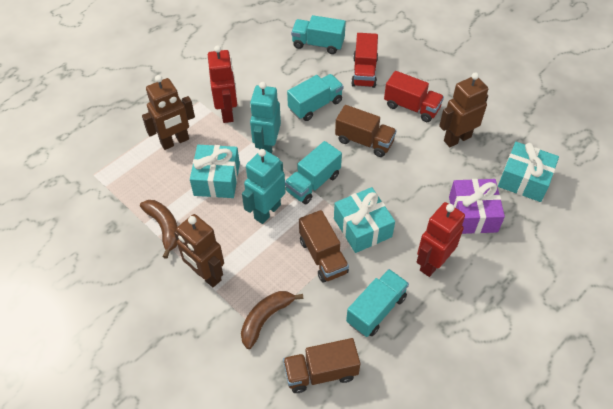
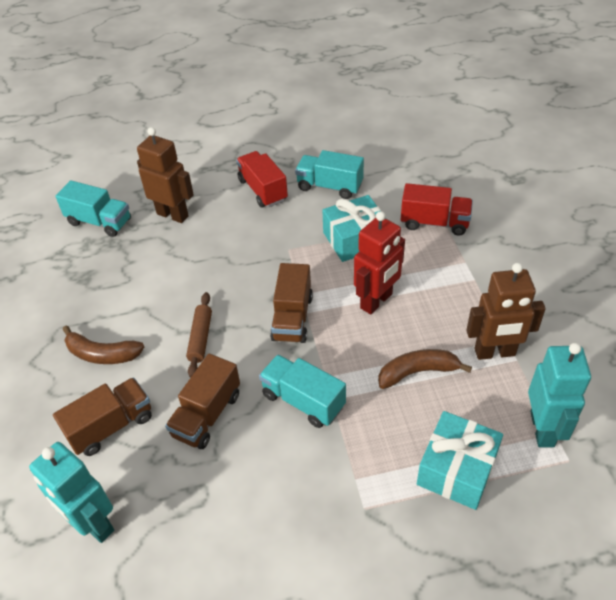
brown robot: 3 -> 2
brown rolling pin: 0 -> 1
purple gift: 1 -> 0
red robot: 2 -> 1
turquoise gift: 3 -> 2
turquoise truck: 4 -> 3

